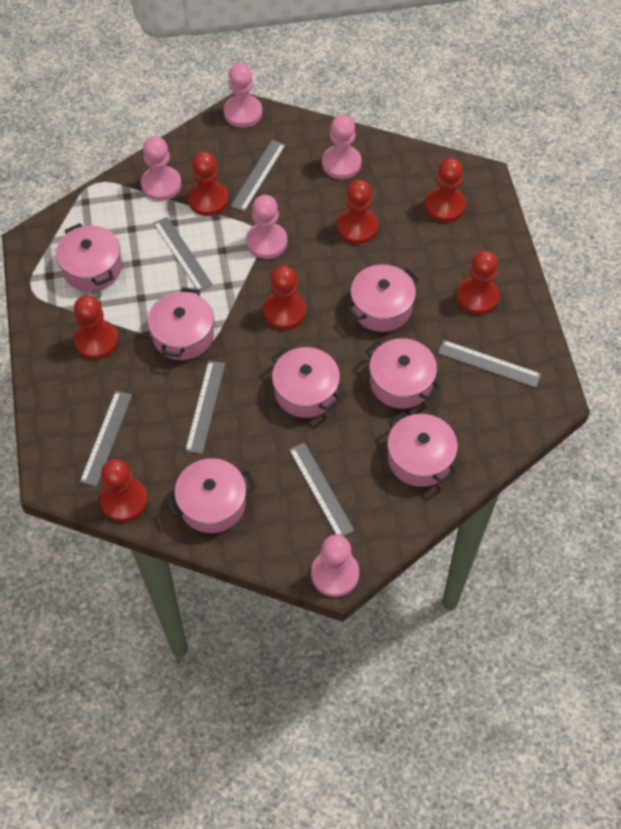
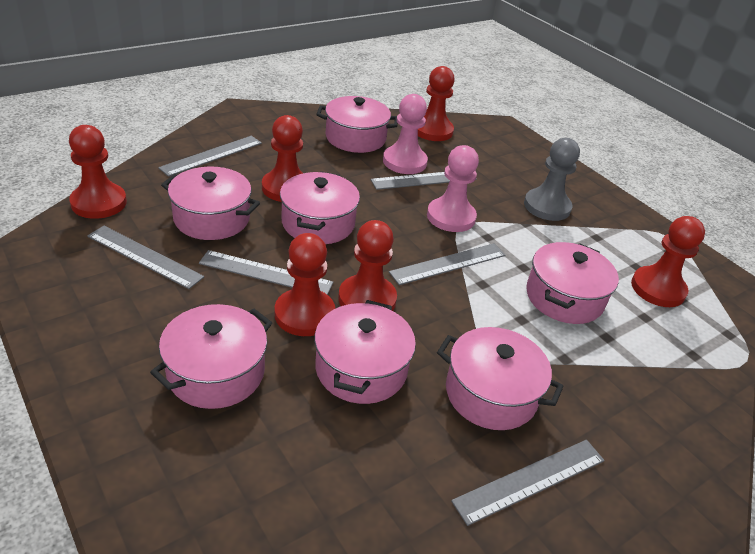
grey pawn: 0 -> 1
pink pawn: 5 -> 2
red pawn: 7 -> 6

